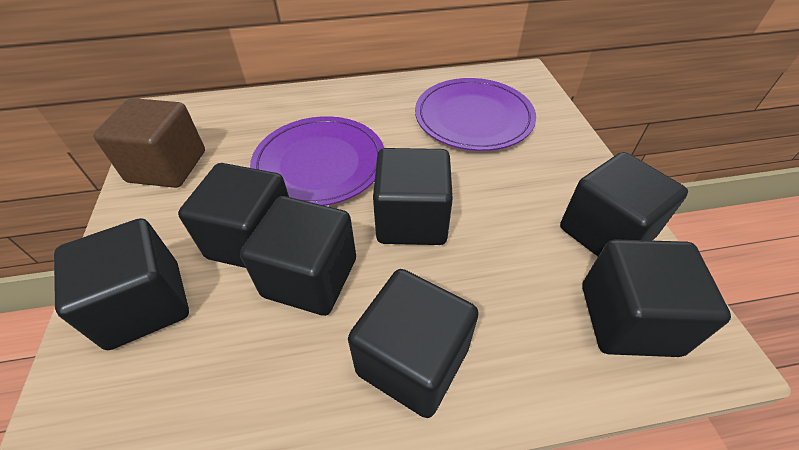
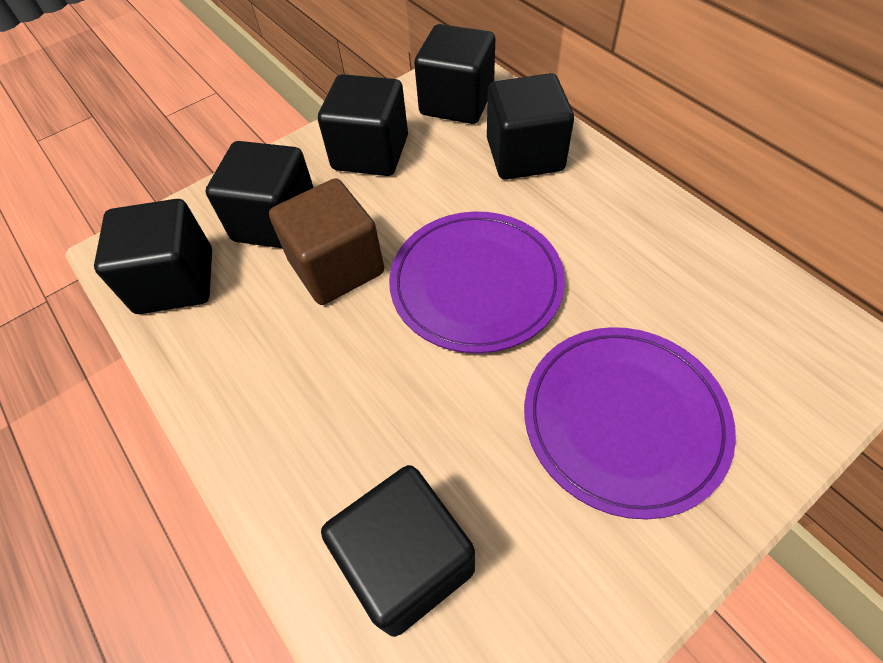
black cube: 7 -> 6

